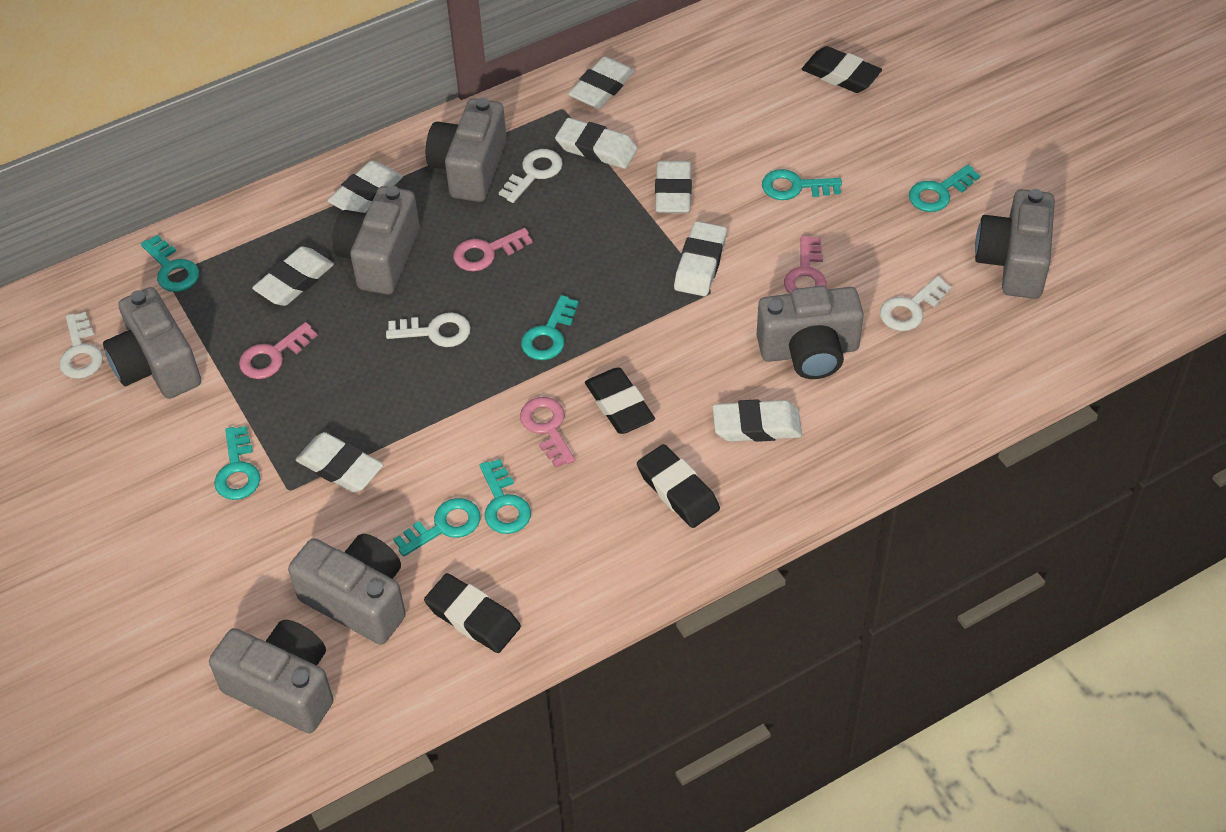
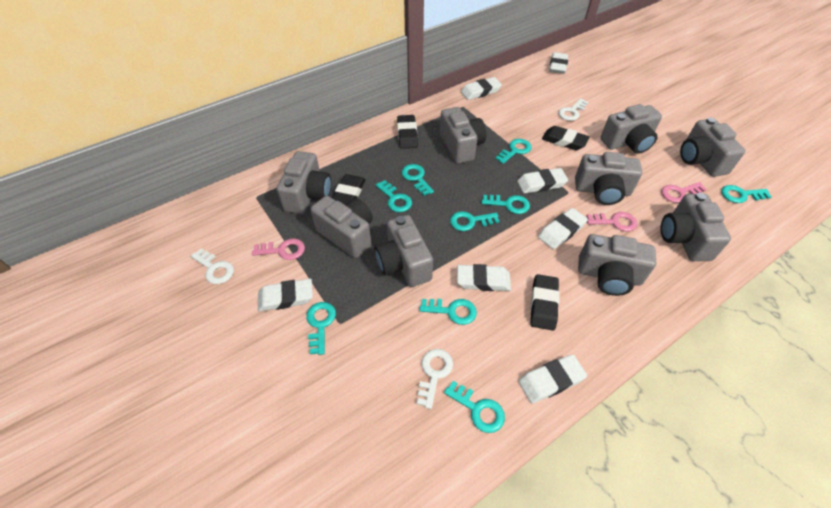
grey camera: 7 -> 9
pink key: 4 -> 3
turquoise key: 7 -> 9
white eraser: 8 -> 7
white key: 4 -> 3

